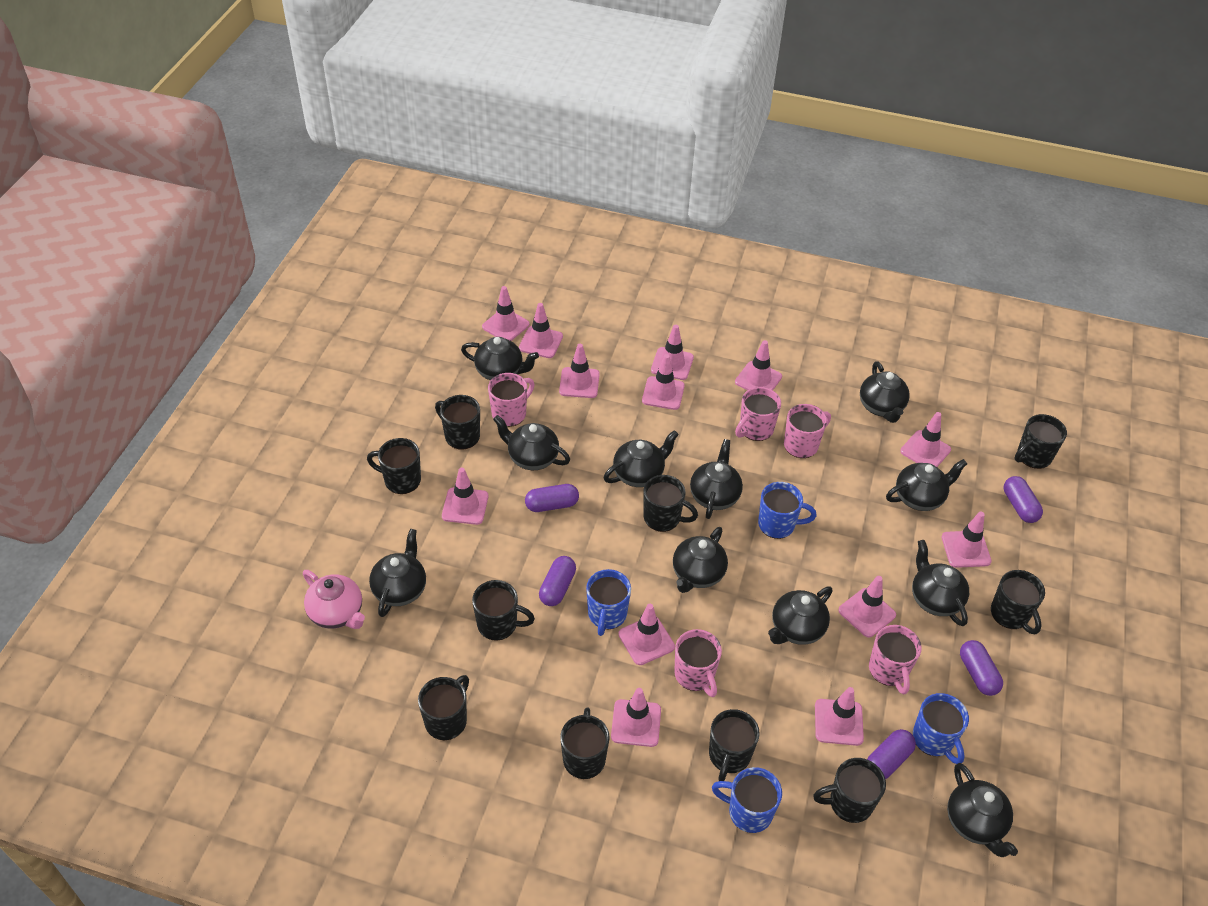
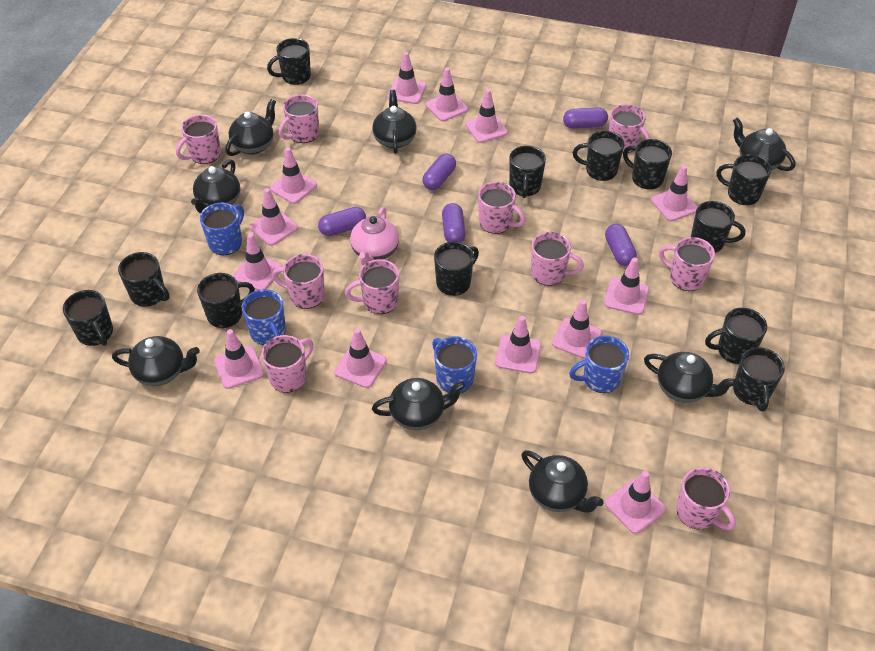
black mug: 10 -> 12
black teapot: 11 -> 8
pink mug: 5 -> 10

